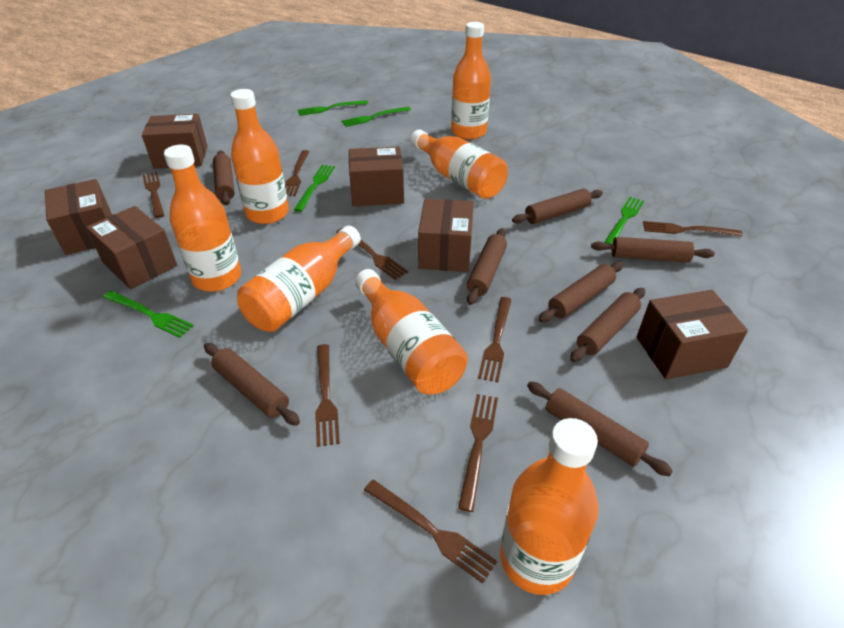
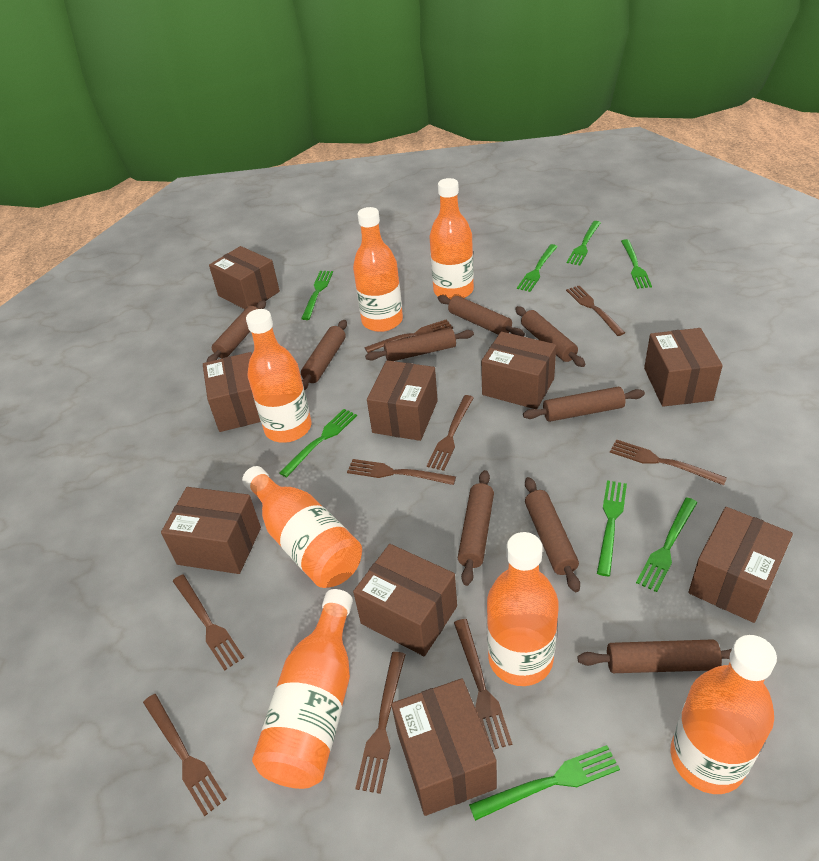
brown box: 6 -> 9
brown fork: 8 -> 9
brown rolling pin: 8 -> 9
green fork: 5 -> 8

